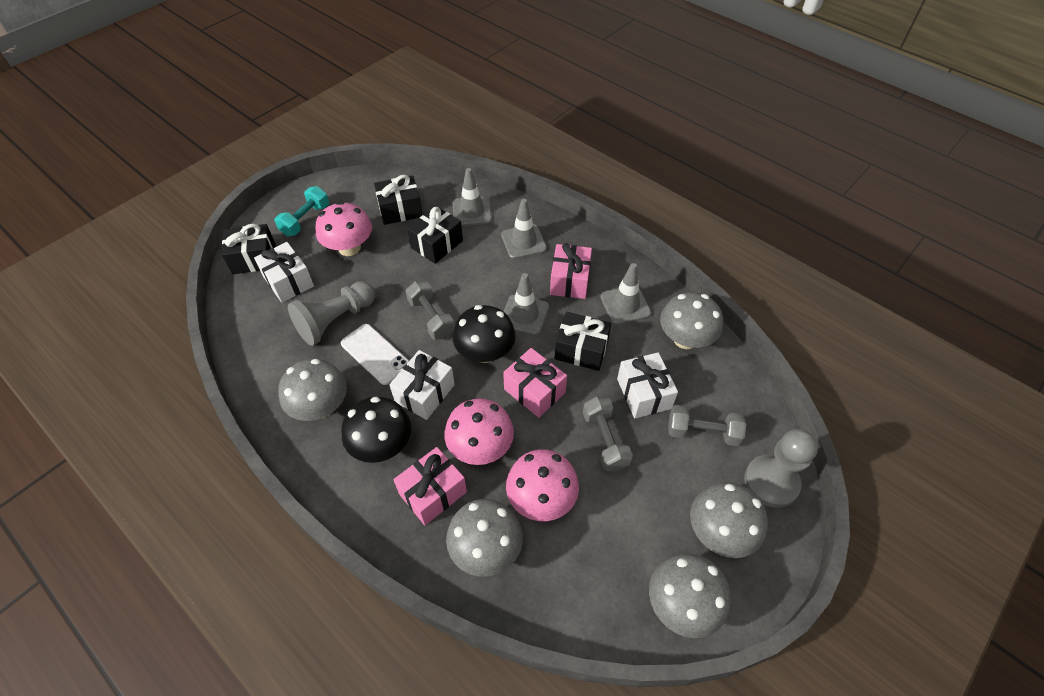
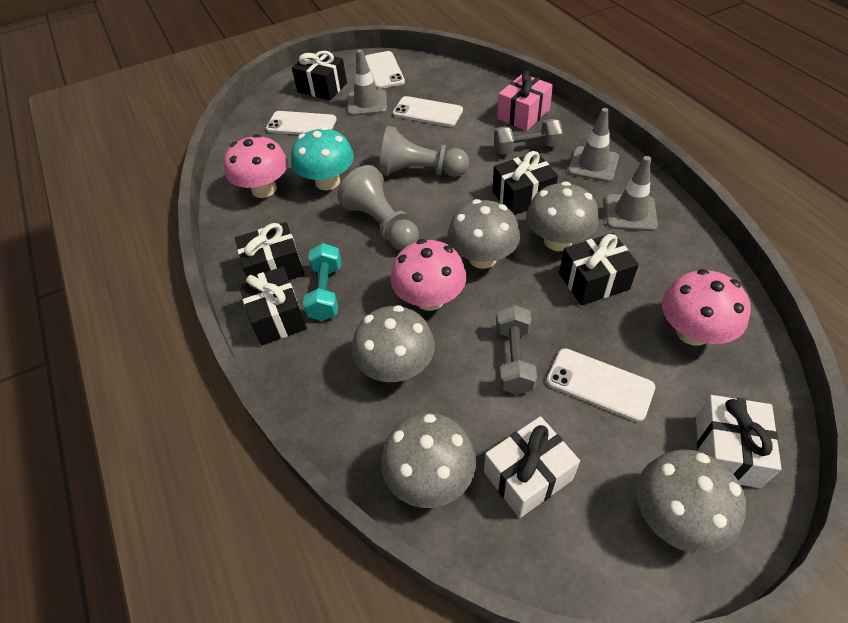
black gift: 4 -> 5
black mushroom: 2 -> 0
grey dumbbell: 3 -> 2
grey traffic cone: 4 -> 3
pink gift: 3 -> 1
turquoise mushroom: 0 -> 1
white gift: 3 -> 2
white phone: 1 -> 4

